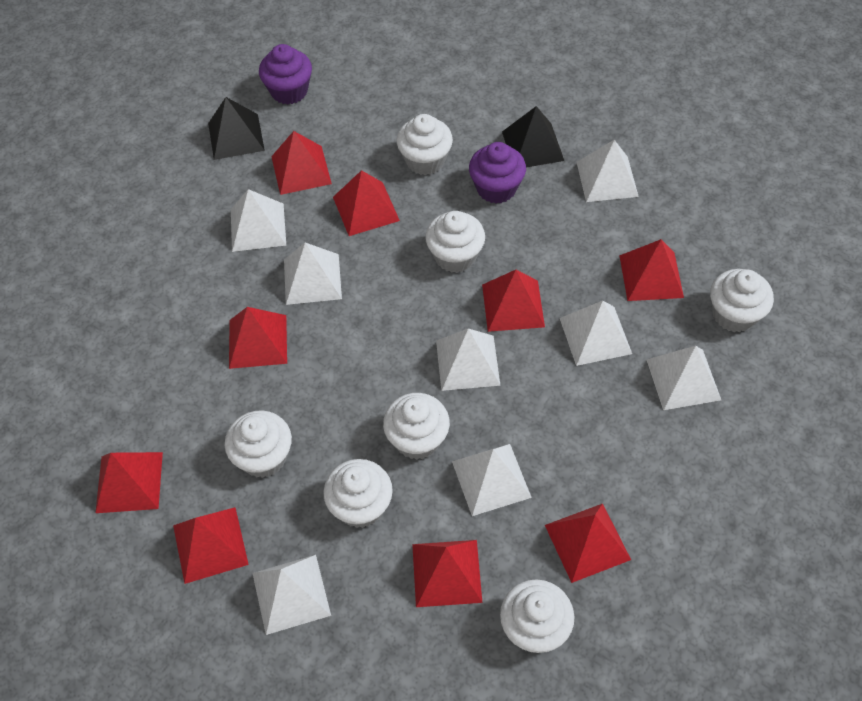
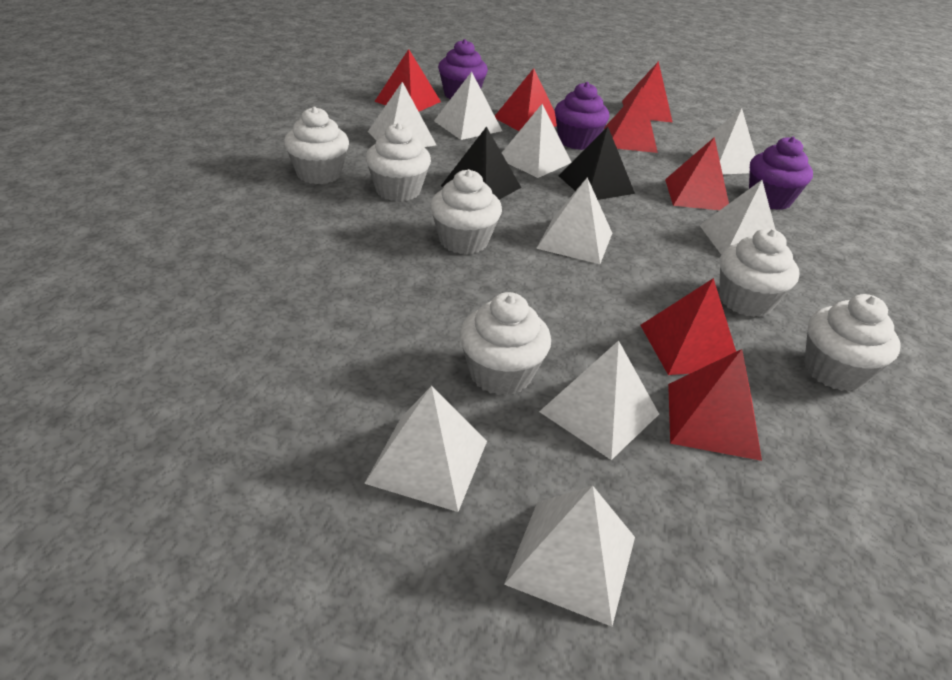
purple cupcake: 2 -> 3
red pyramid: 9 -> 7
white cupcake: 7 -> 6
white pyramid: 8 -> 9

